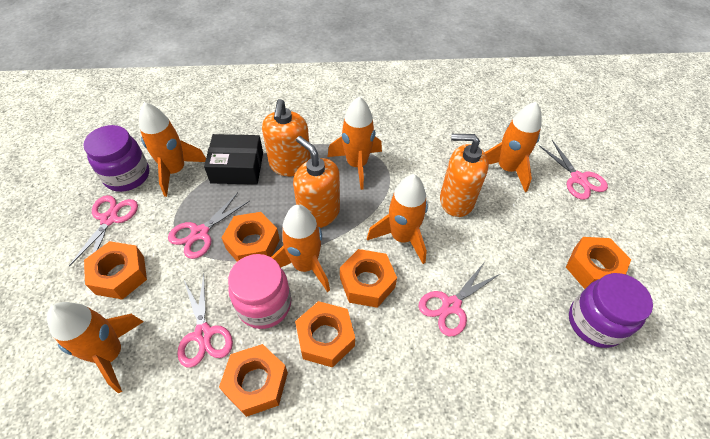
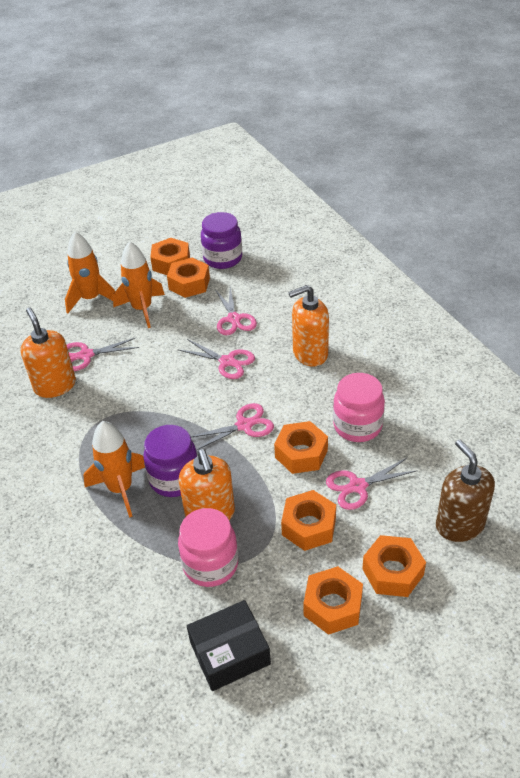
brown soap dispenser: 0 -> 1
orange rocket: 6 -> 3
pink jar: 1 -> 2

